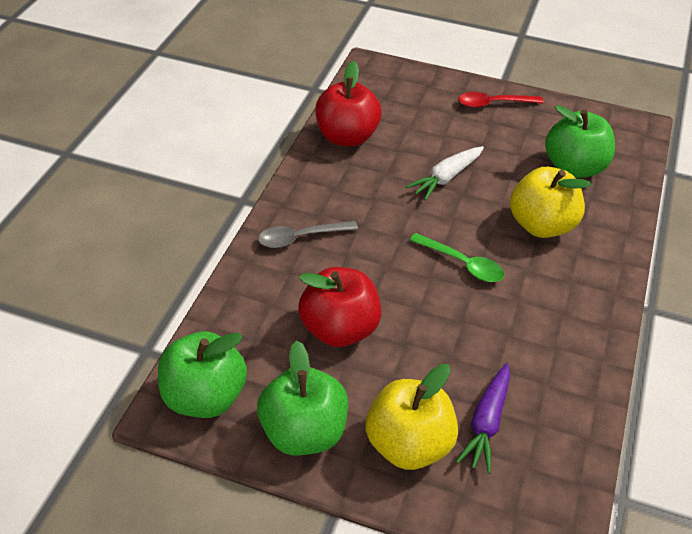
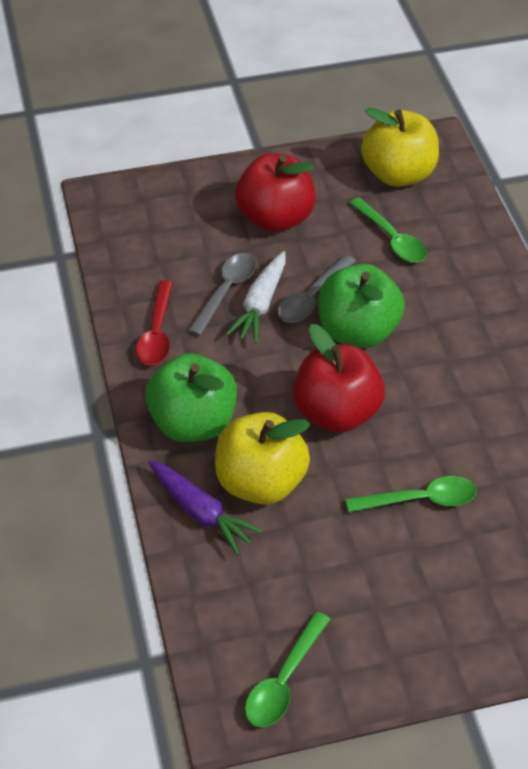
green apple: 3 -> 2
green spoon: 1 -> 3
grey spoon: 1 -> 2

